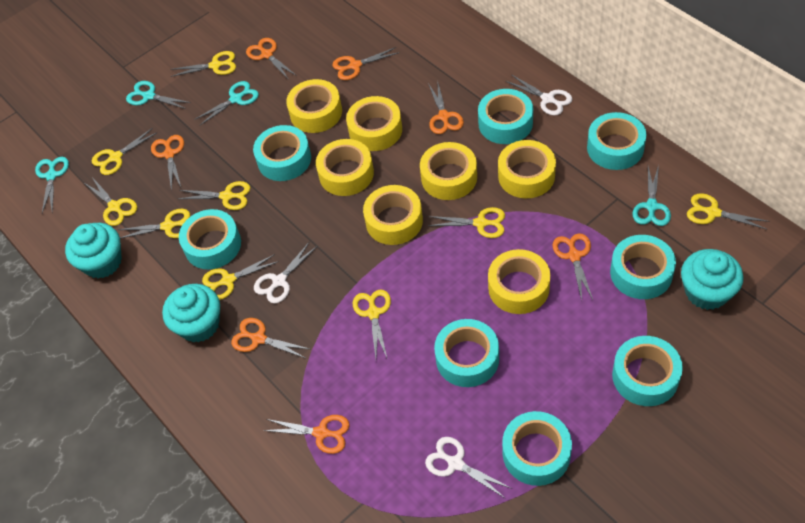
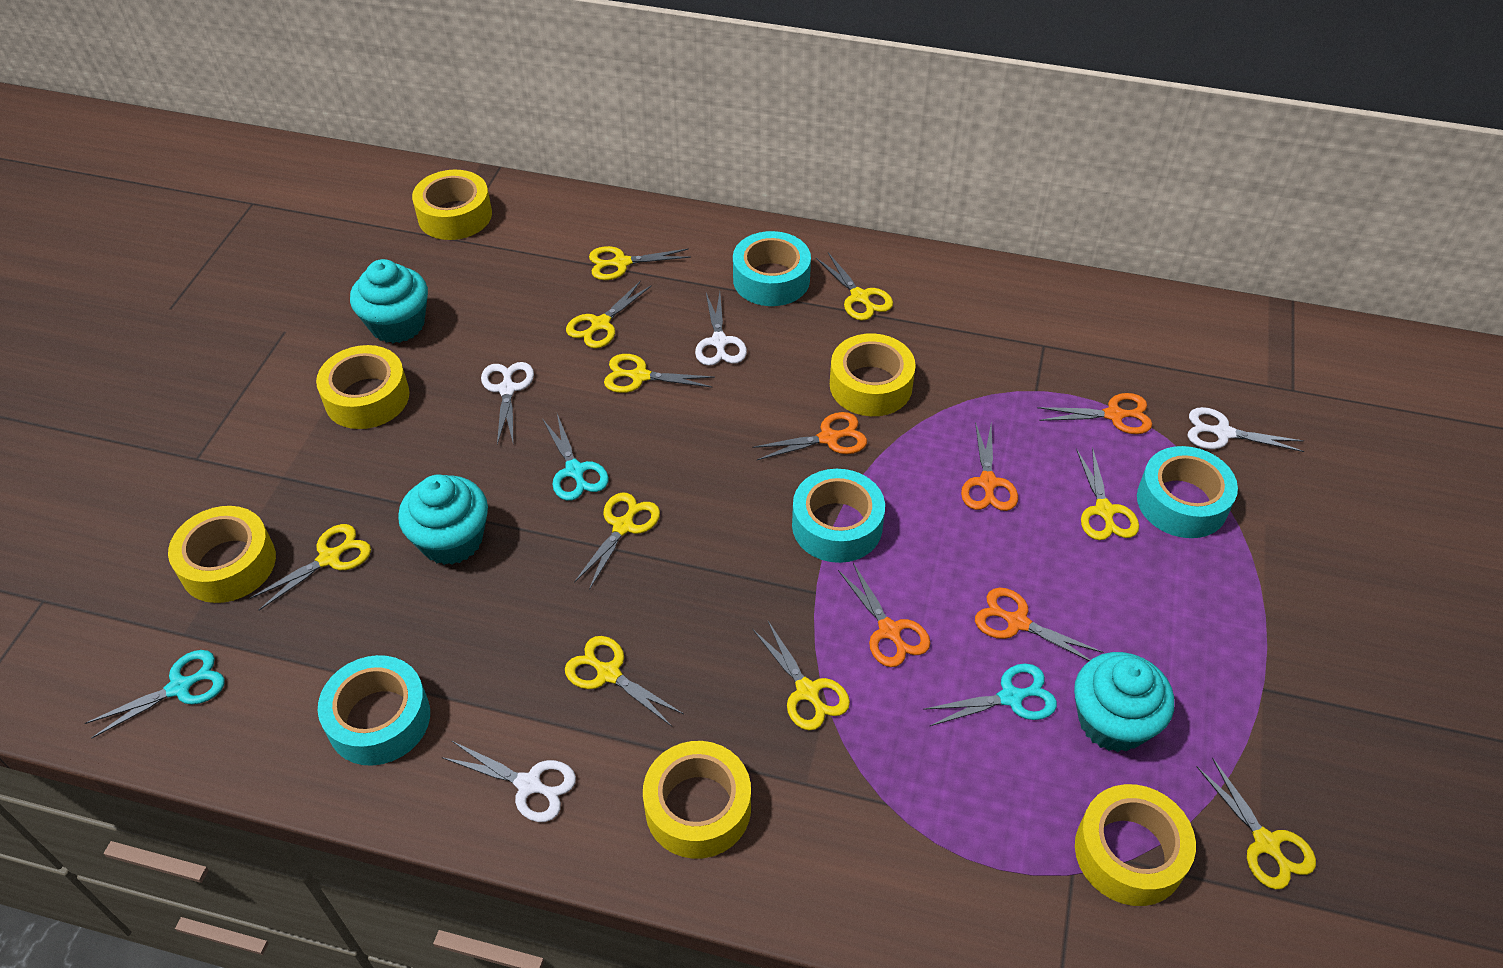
orange scissors: 7 -> 5
turquoise scissors: 4 -> 3
turquoise tape: 8 -> 4
white scissors: 3 -> 4
yellow scissors: 9 -> 10
yellow tape: 7 -> 6

